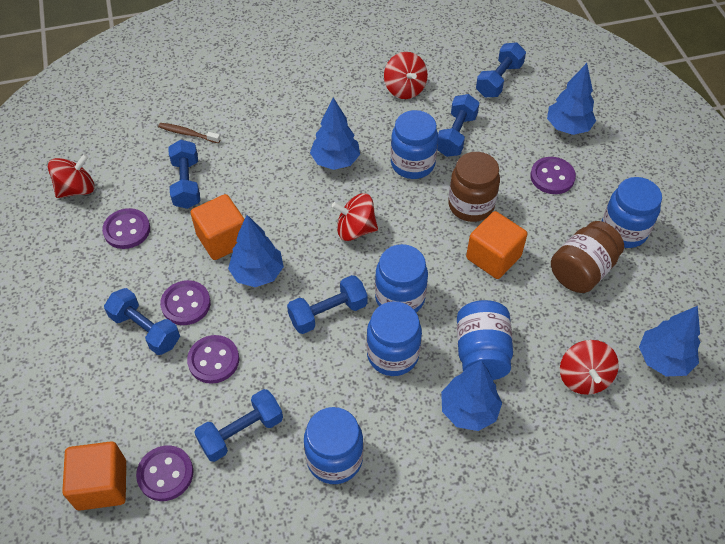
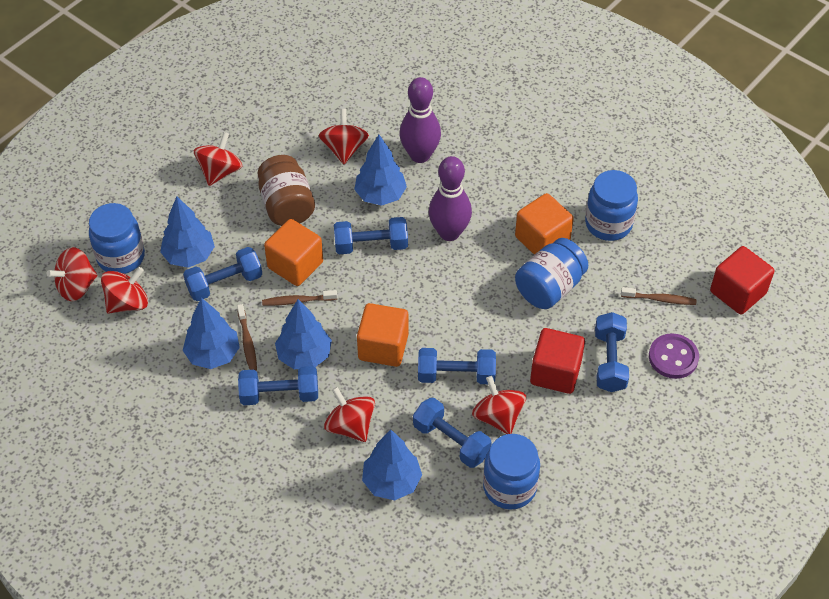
blue jar: 6 -> 4
brown jar: 2 -> 1
brown toothbrush: 1 -> 3
purple bowling pin: 0 -> 2
purple button: 5 -> 1
red cube: 0 -> 2
red spinning top: 4 -> 6

